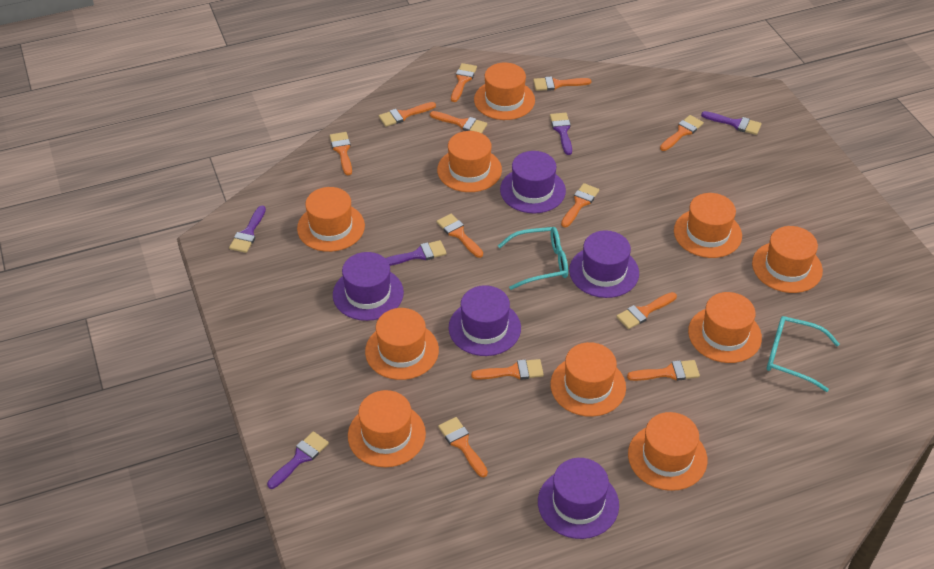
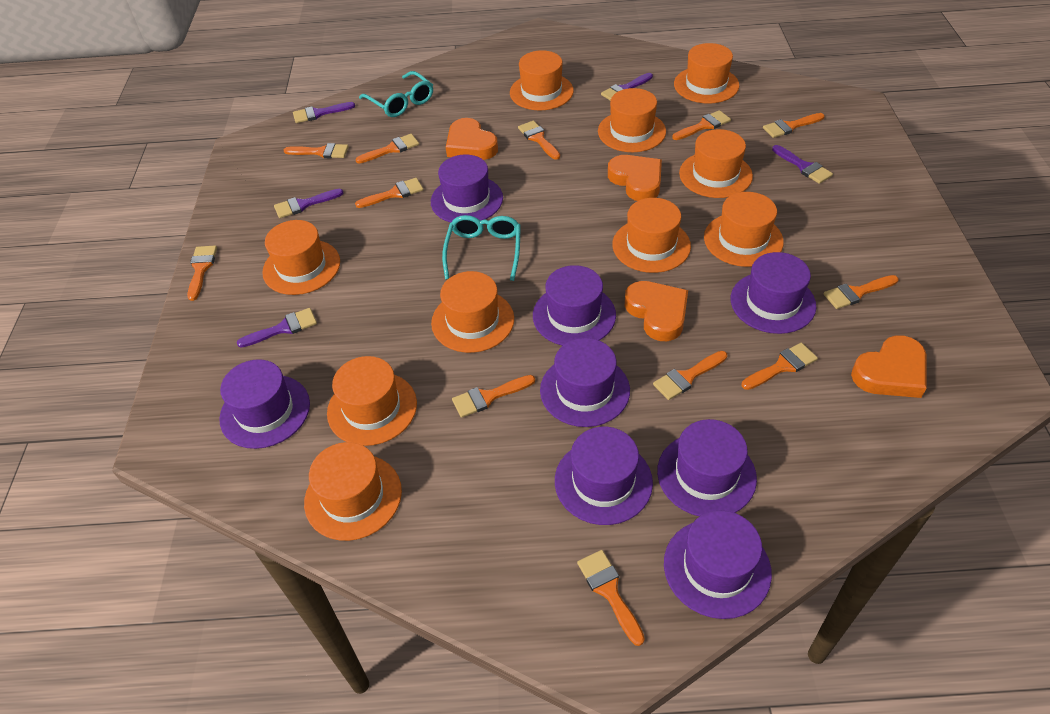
orange heart: 0 -> 4
purple hat: 5 -> 8

